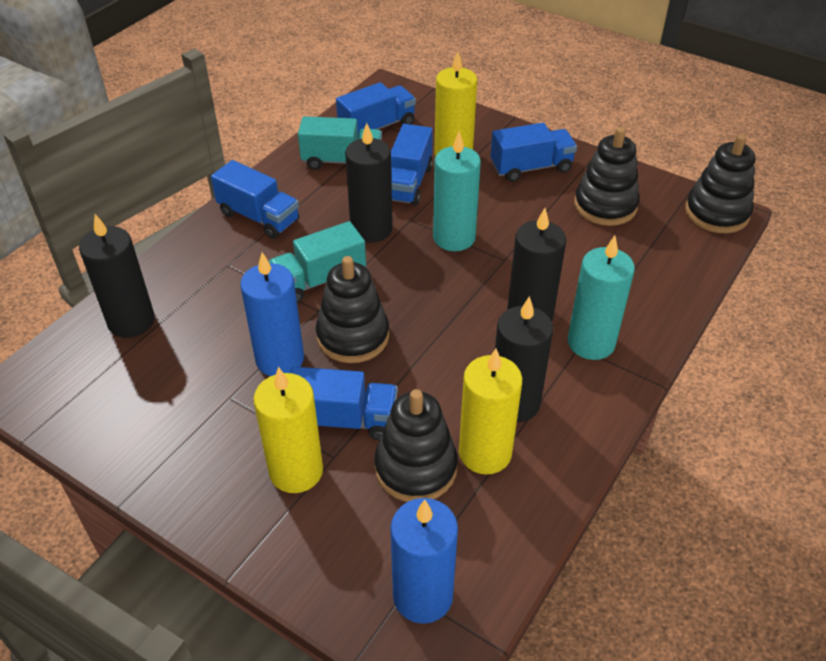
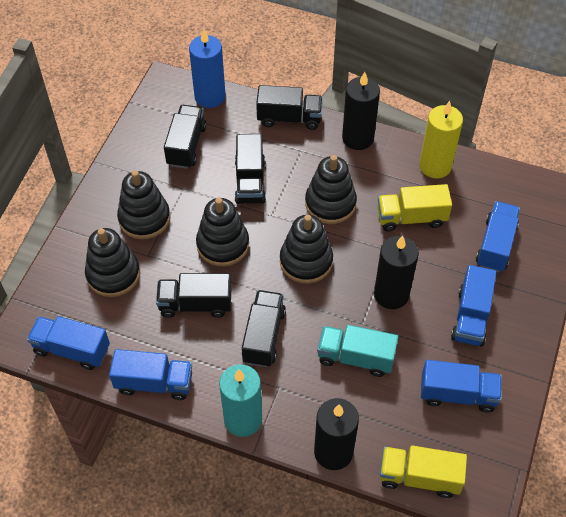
black candle: 4 -> 3
black stacking toy: 4 -> 5
black truck: 0 -> 5
blue candle: 2 -> 1
turquoise candle: 2 -> 1
turquoise truck: 2 -> 1
yellow candle: 3 -> 1
yellow truck: 0 -> 2

